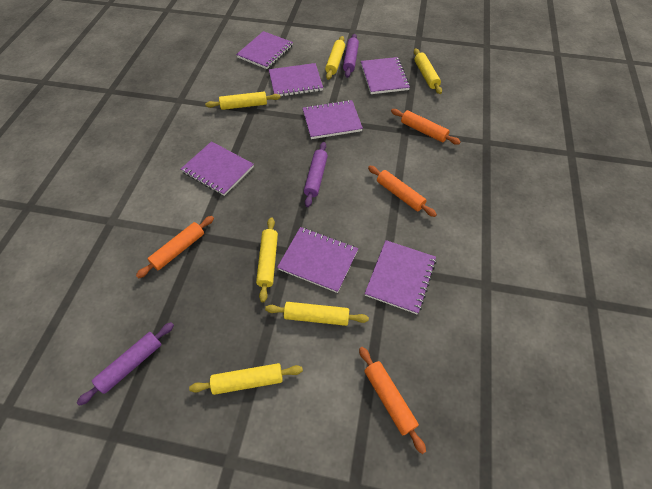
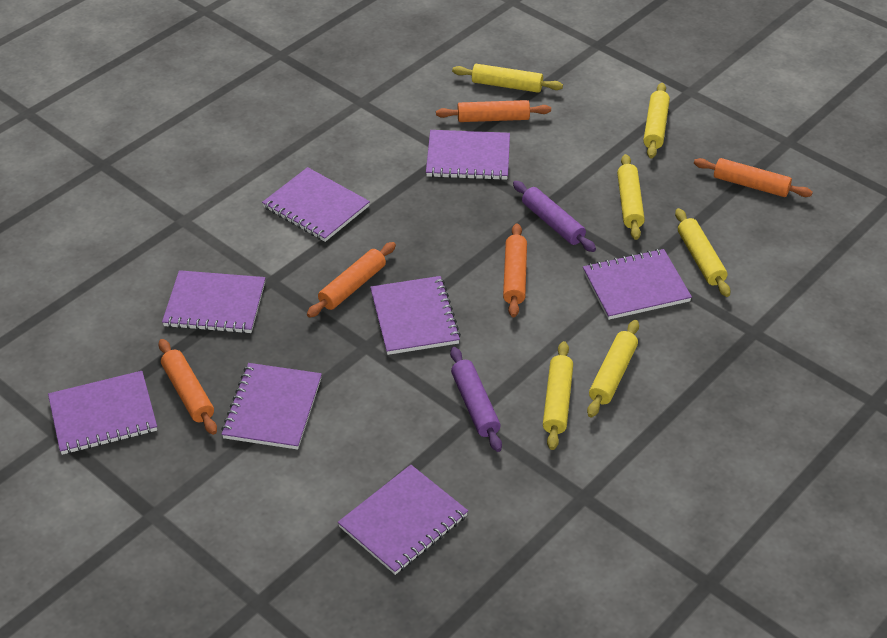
orange rolling pin: 4 -> 5
purple notebook: 7 -> 8
purple rolling pin: 3 -> 2

